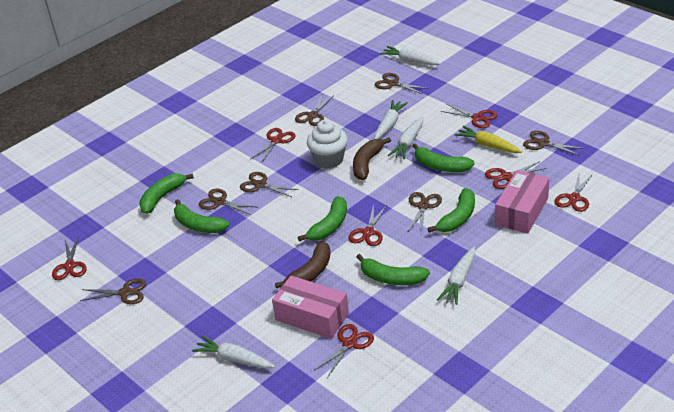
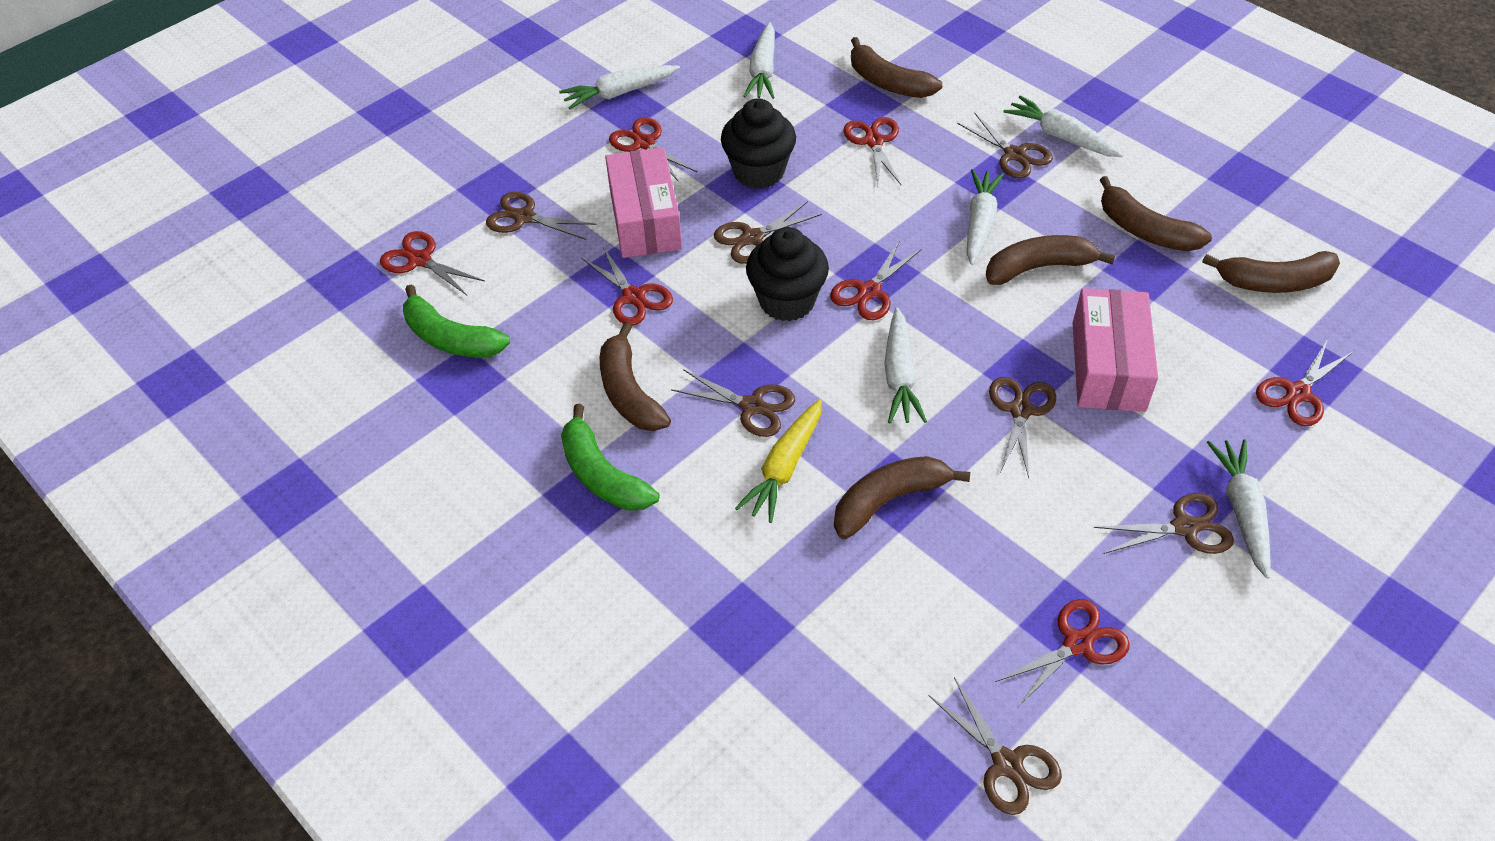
black cupcake: 0 -> 2
brown banana: 2 -> 6
green banana: 6 -> 2
white carrot: 5 -> 6
white cupcake: 1 -> 0

